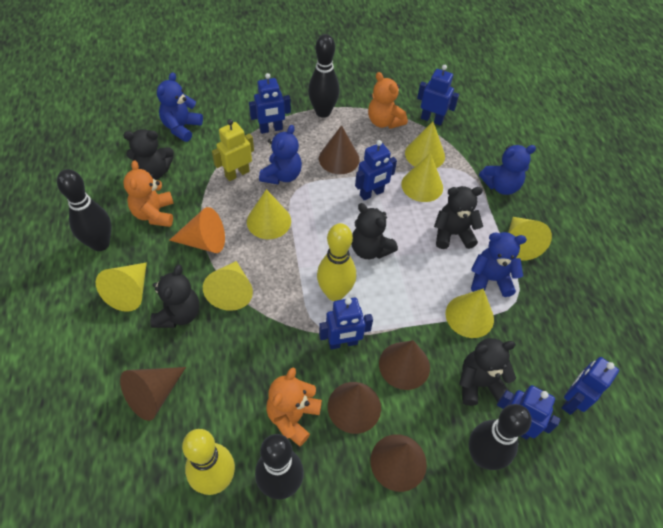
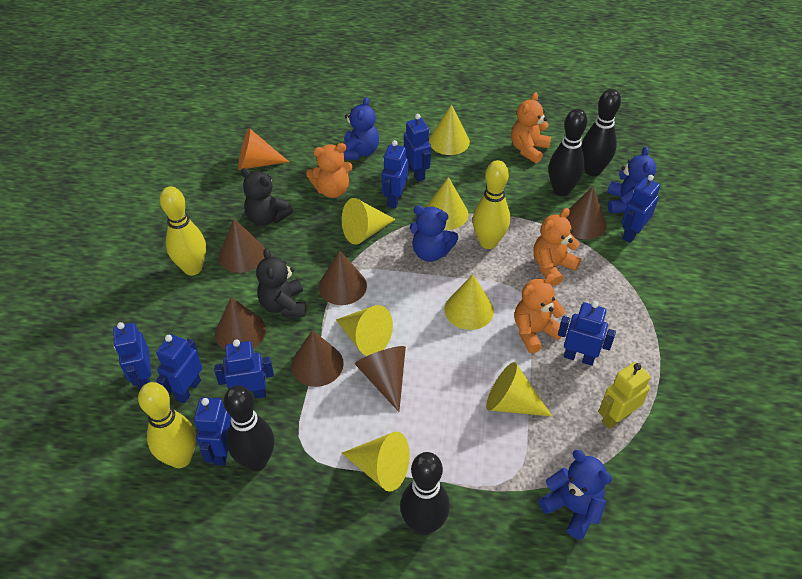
black teddy bear: 5 -> 2
blue robot: 6 -> 8
brown cone: 5 -> 6
orange teddy bear: 3 -> 4
yellow bowling pin: 2 -> 3

